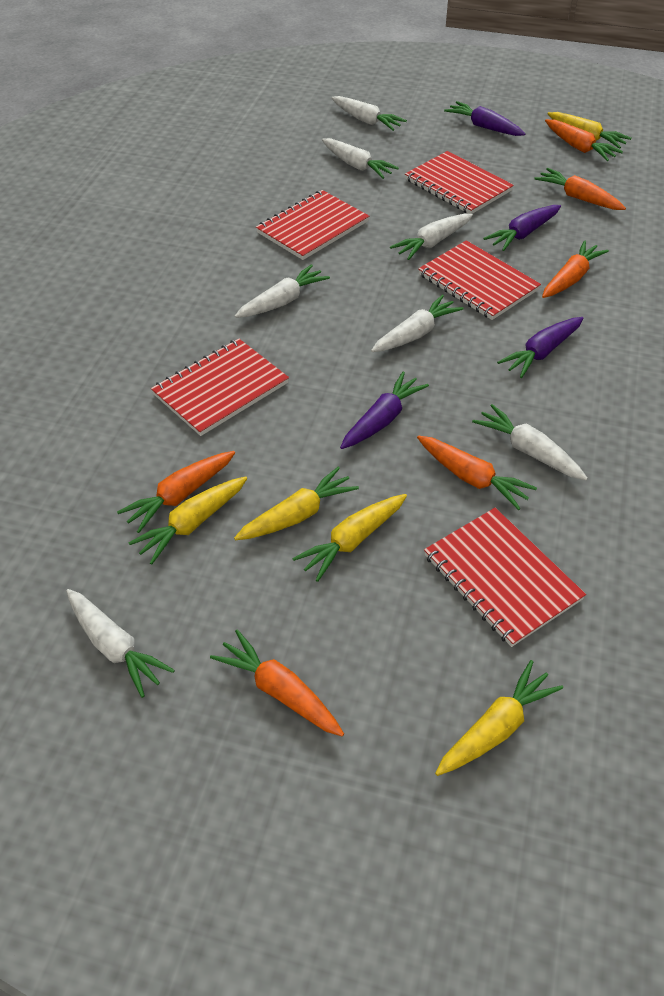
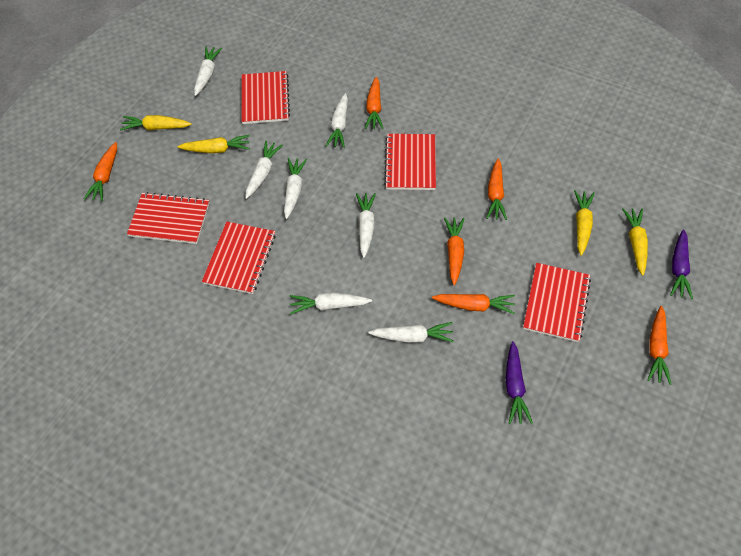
purple carrot: 4 -> 2
yellow carrot: 5 -> 4

